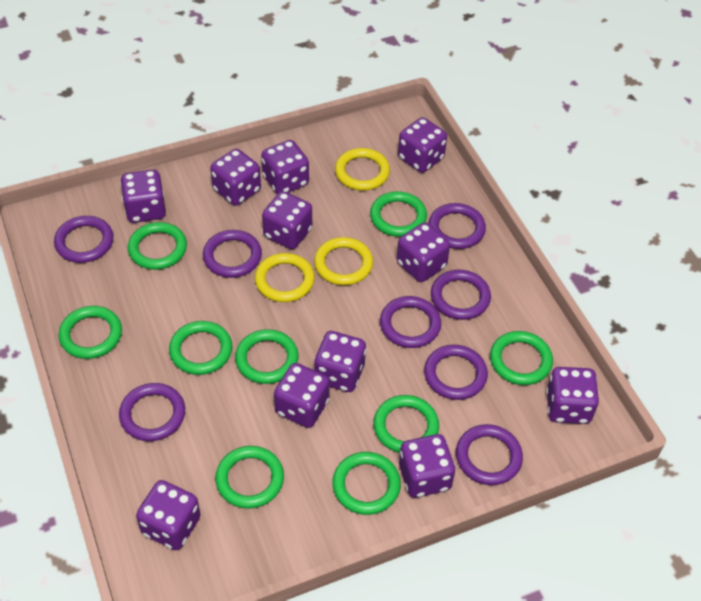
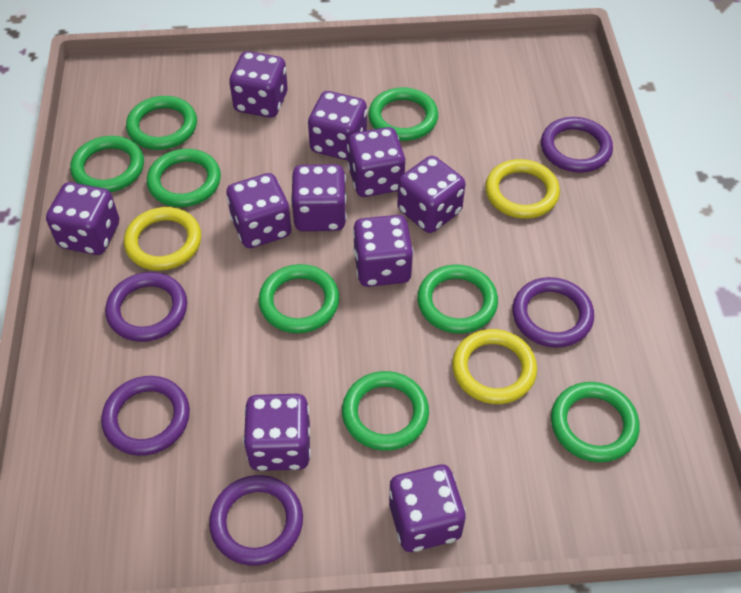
green ring: 9 -> 8
purple dice: 11 -> 10
purple ring: 8 -> 5

